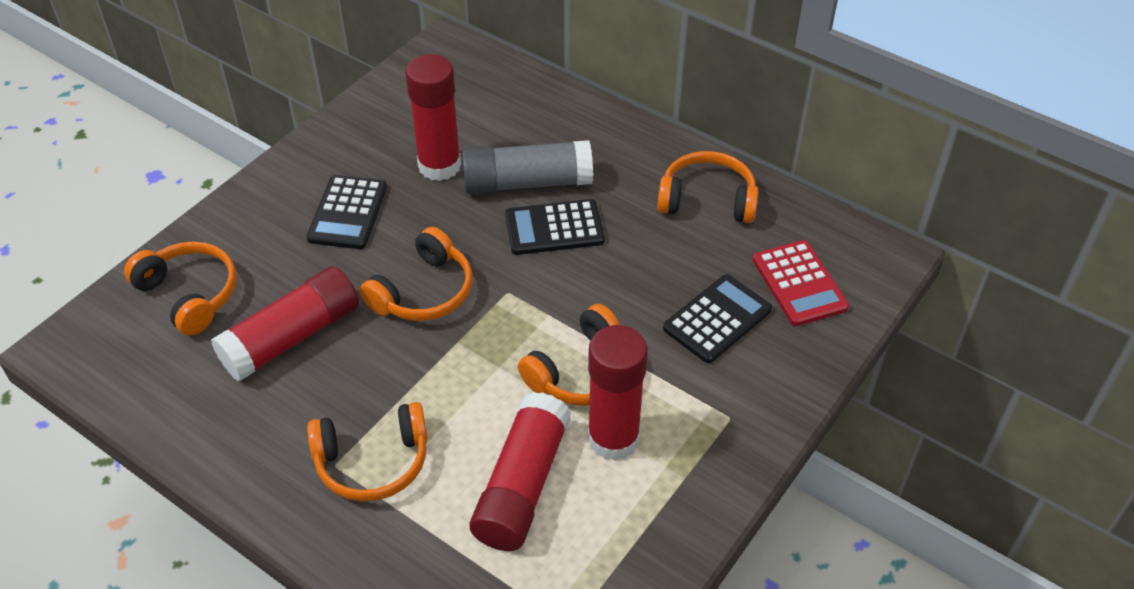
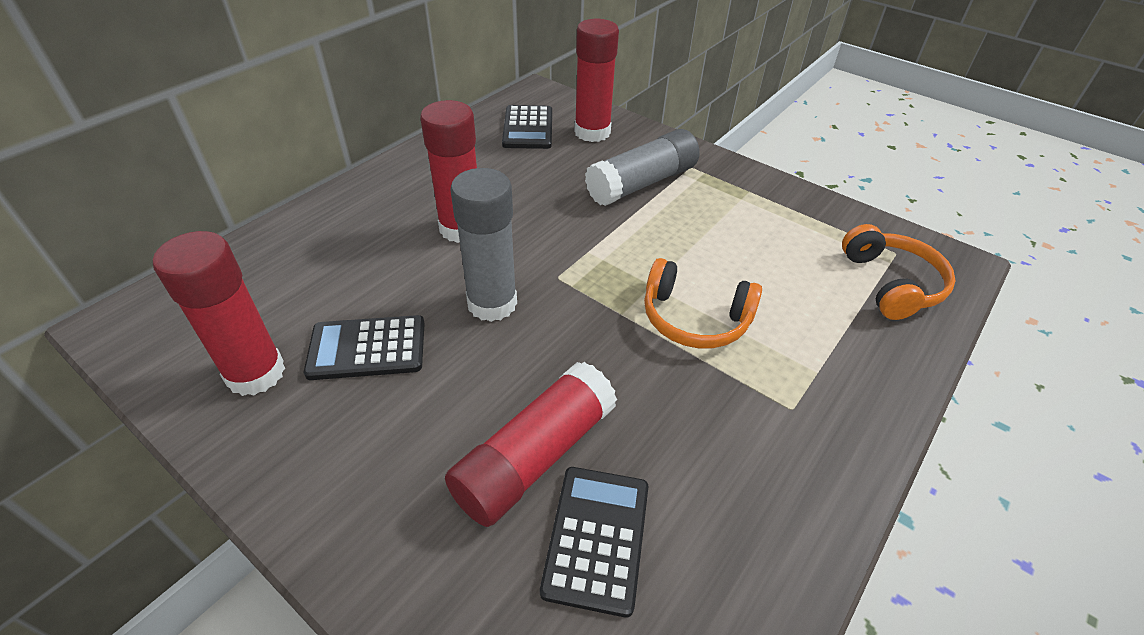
grey glue stick: 1 -> 2
orange headphones: 5 -> 2
red calculator: 1 -> 0

